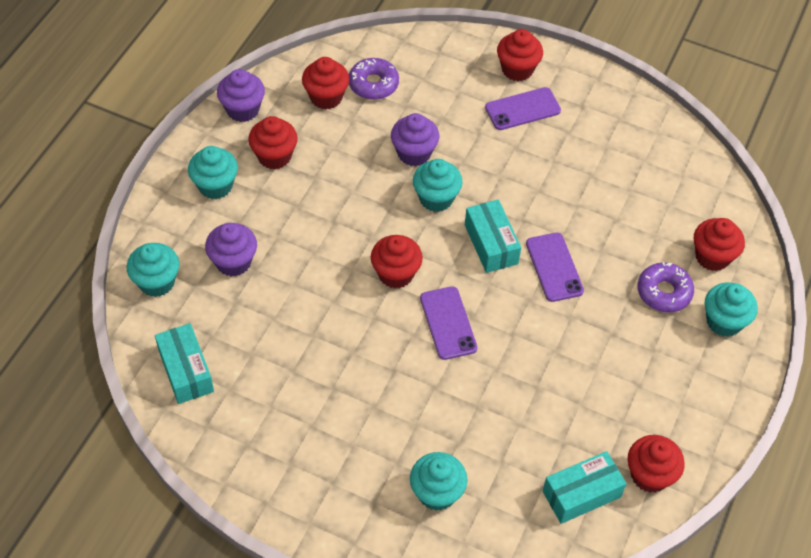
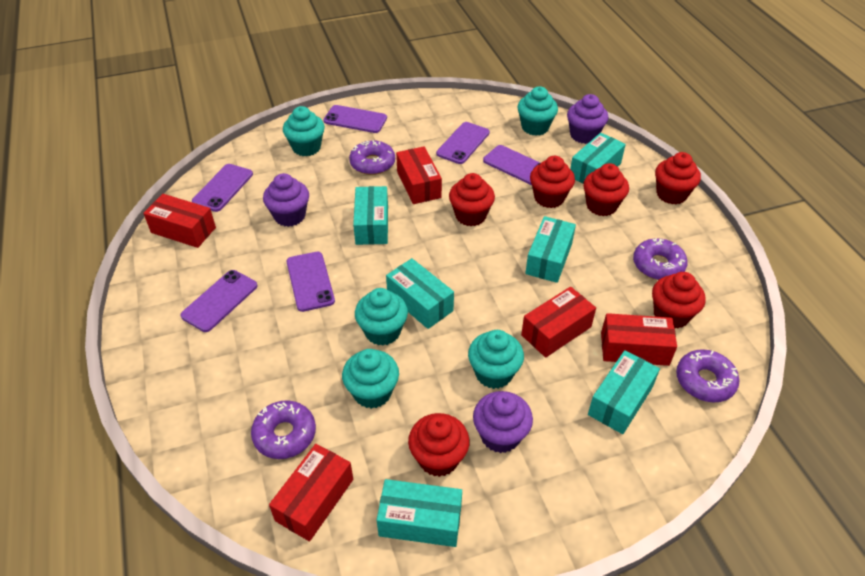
purple donut: 2 -> 4
purple phone: 3 -> 6
red box: 0 -> 5
turquoise box: 3 -> 6

